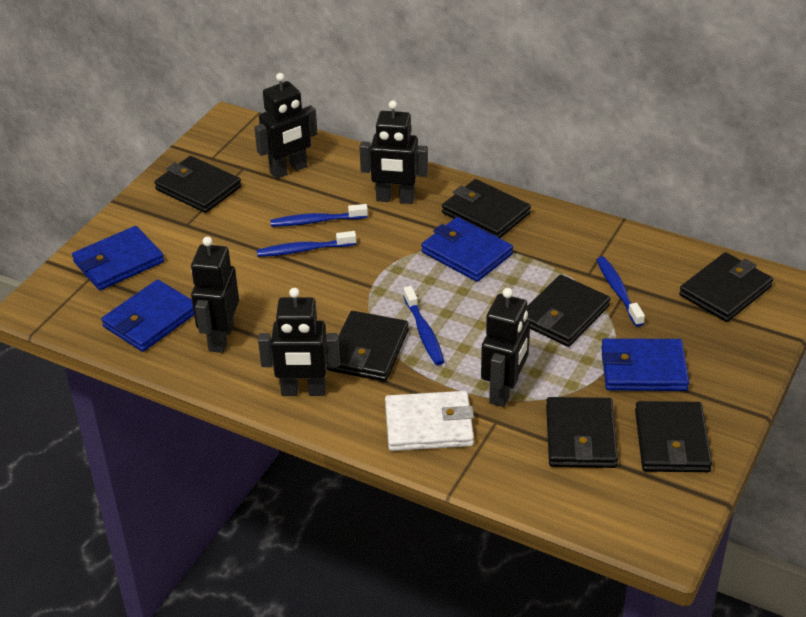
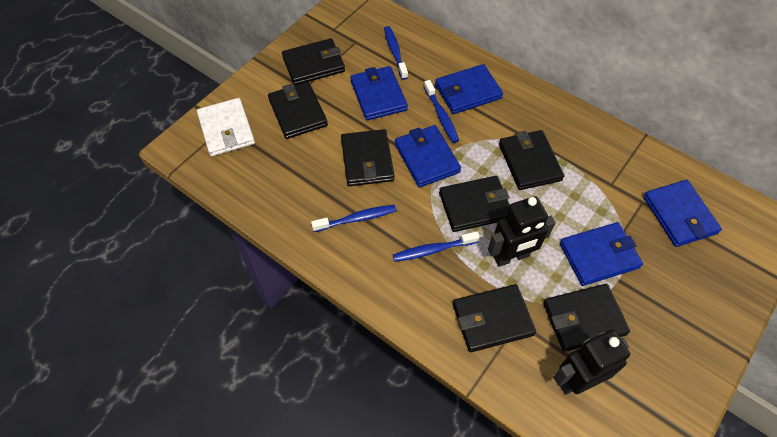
black robot: 5 -> 2
blue wallet: 4 -> 5

